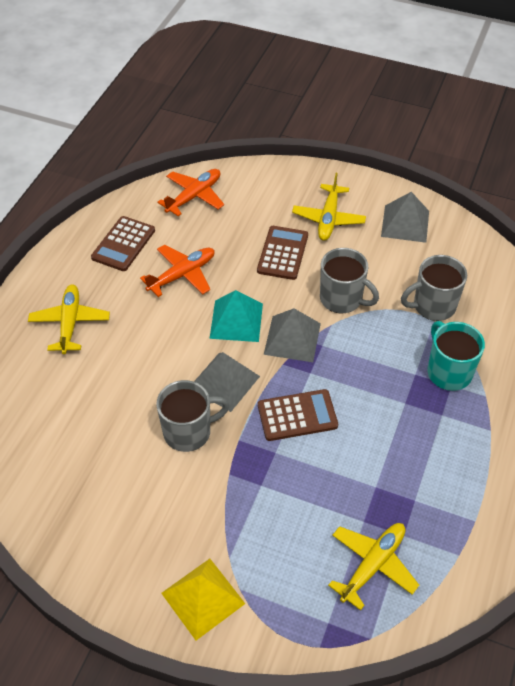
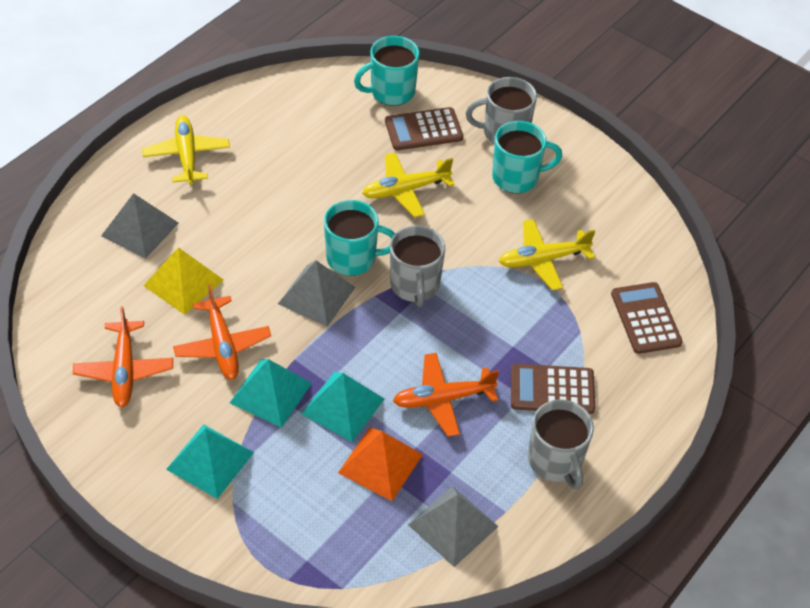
orange plane: 2 -> 3
orange pyramid: 0 -> 1
turquoise mug: 1 -> 3
turquoise pyramid: 1 -> 3

